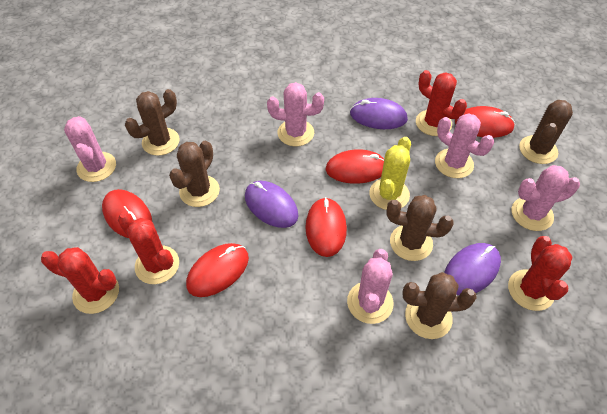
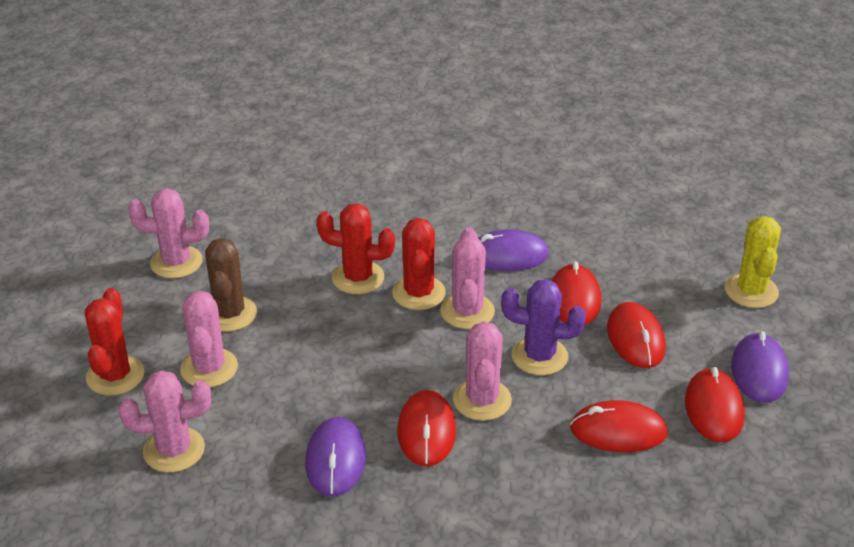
brown cactus: 5 -> 1
purple cactus: 0 -> 1
red cactus: 4 -> 3

